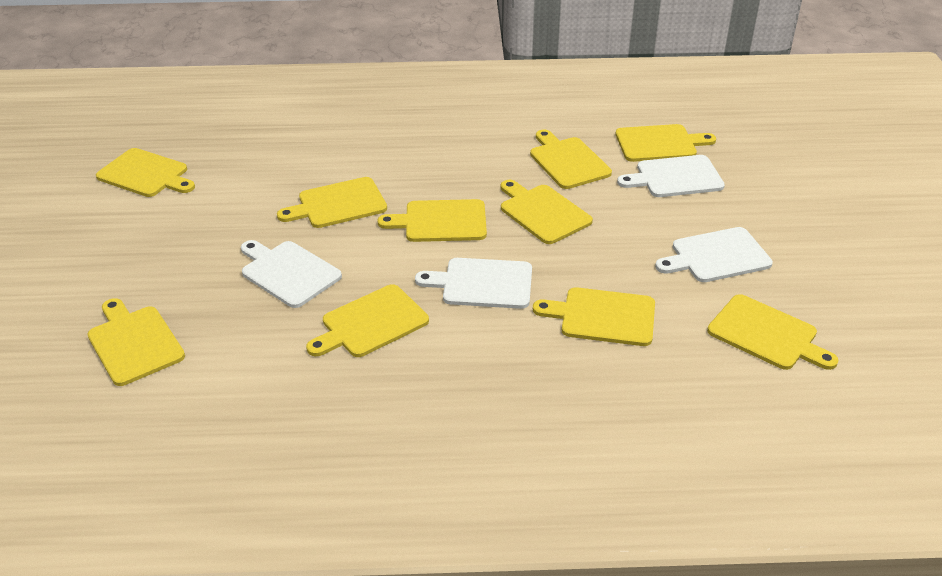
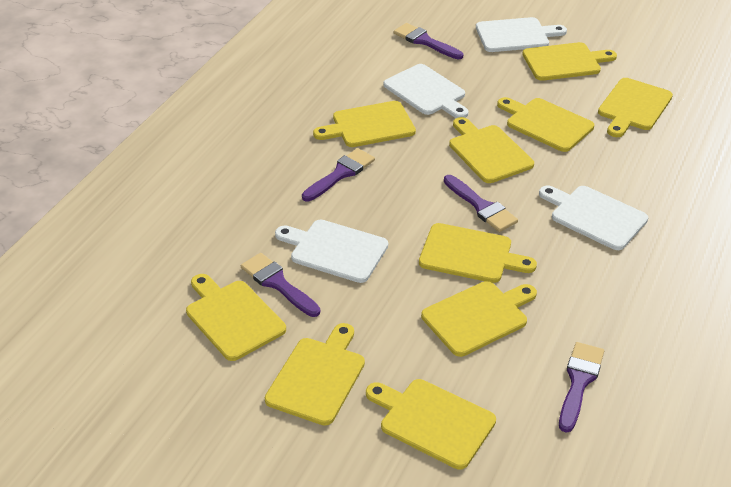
purple brush: 0 -> 5

